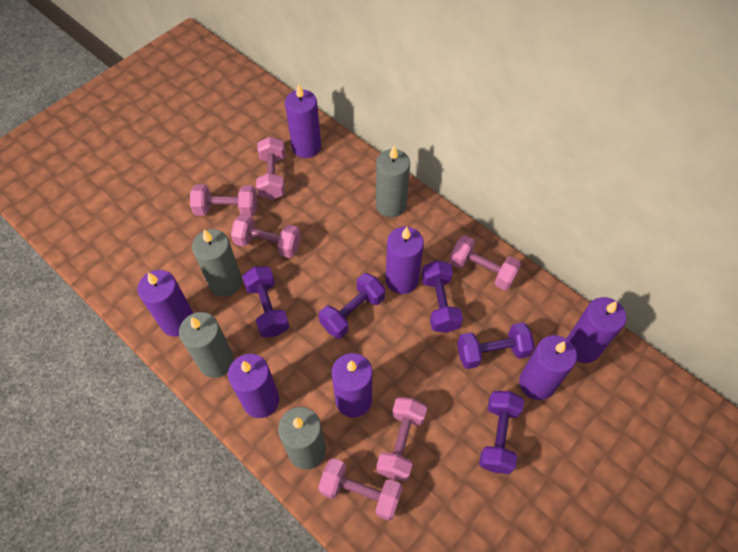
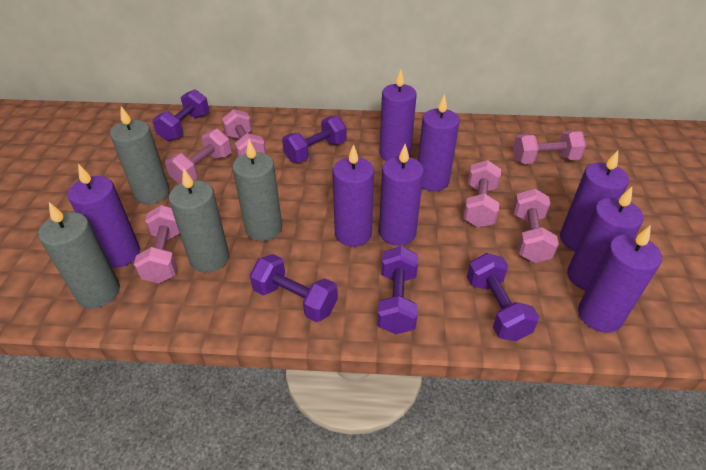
purple candle: 7 -> 8

